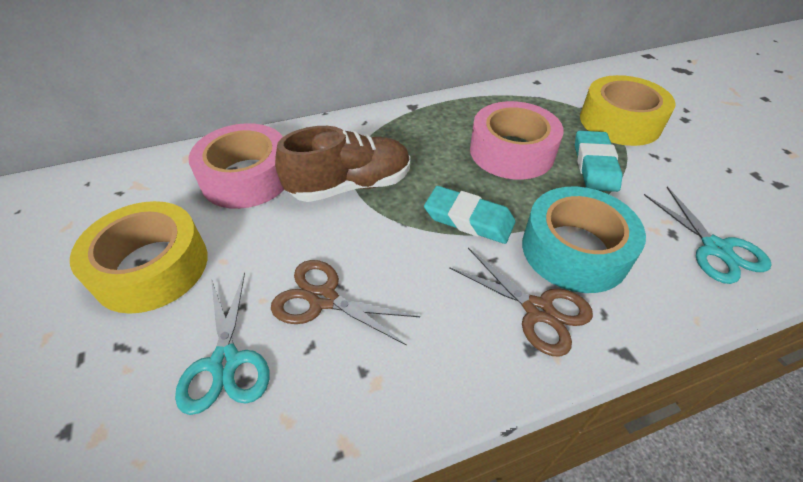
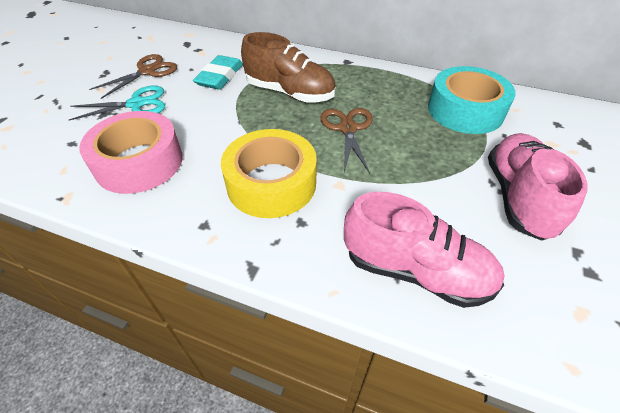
pink shoe: 0 -> 2
pink tape: 2 -> 1
turquoise eraser: 2 -> 1
turquoise scissors: 2 -> 1
yellow tape: 2 -> 1

